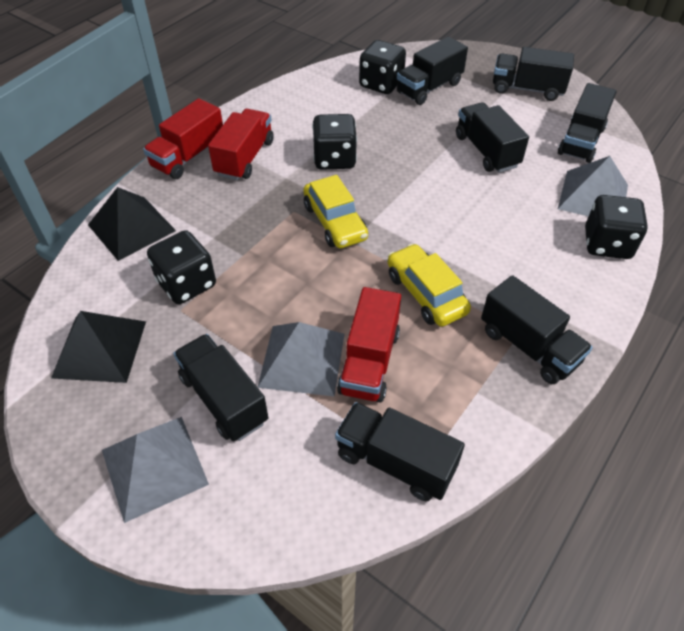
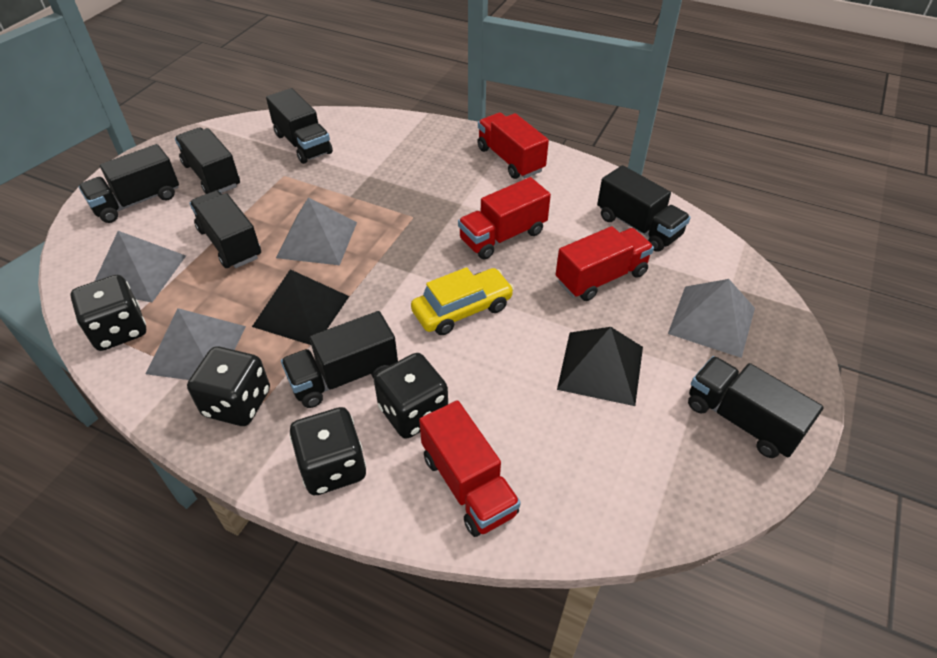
grey pyramid: 3 -> 4
red truck: 3 -> 4
yellow car: 2 -> 1

